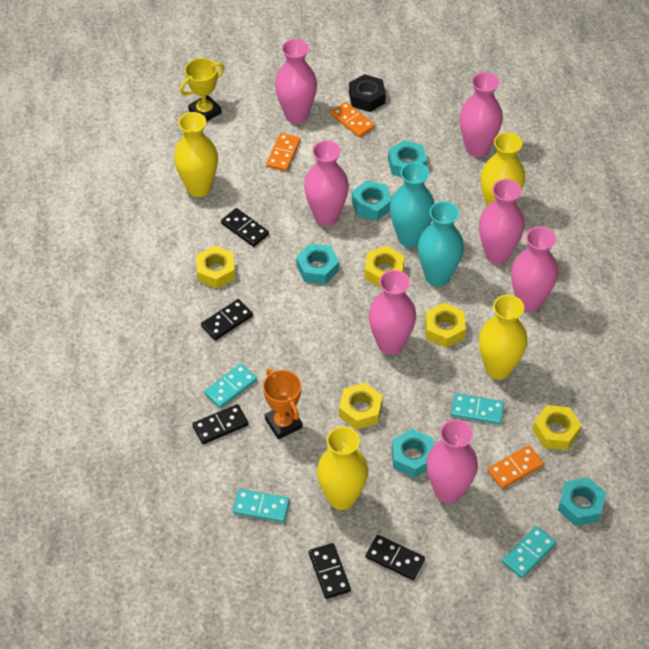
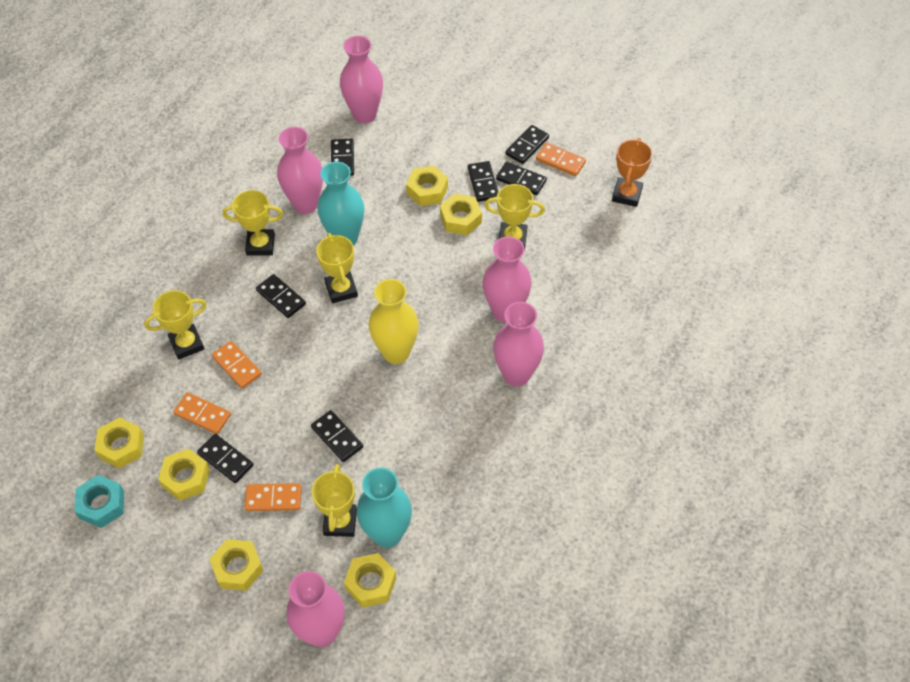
black domino: 5 -> 7
black nut: 1 -> 0
orange domino: 3 -> 4
pink vase: 7 -> 5
turquoise domino: 4 -> 0
turquoise nut: 5 -> 1
yellow nut: 5 -> 6
yellow trophy: 1 -> 5
yellow vase: 4 -> 1

